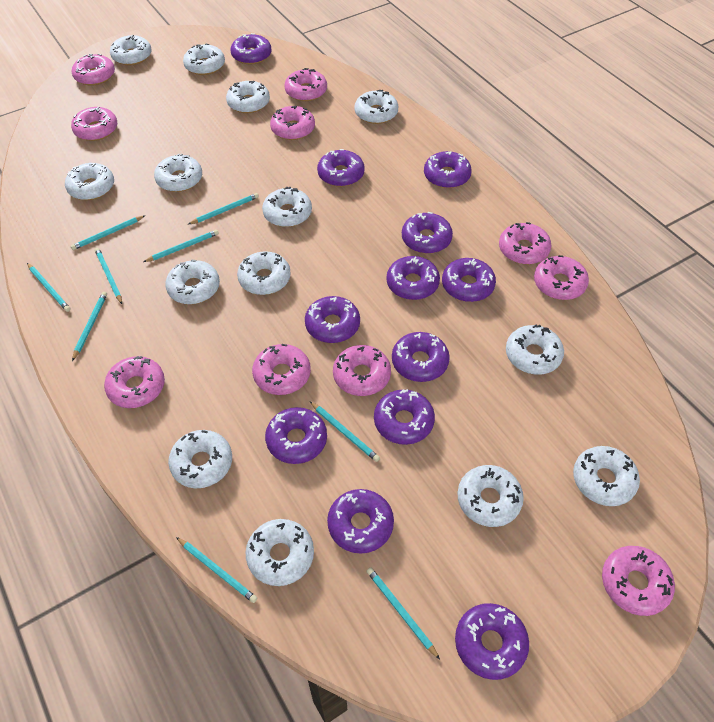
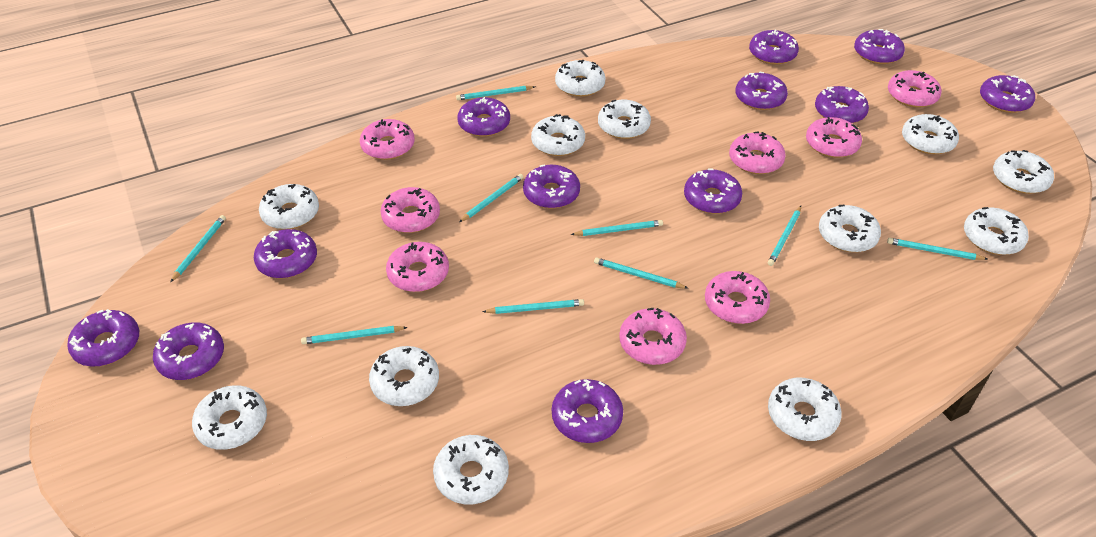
pink donut: 10 -> 8
white donut: 14 -> 12

